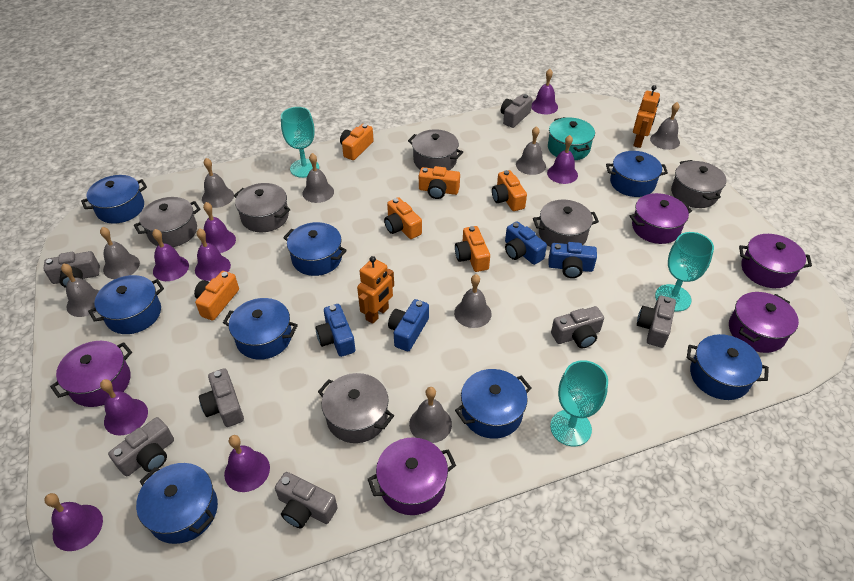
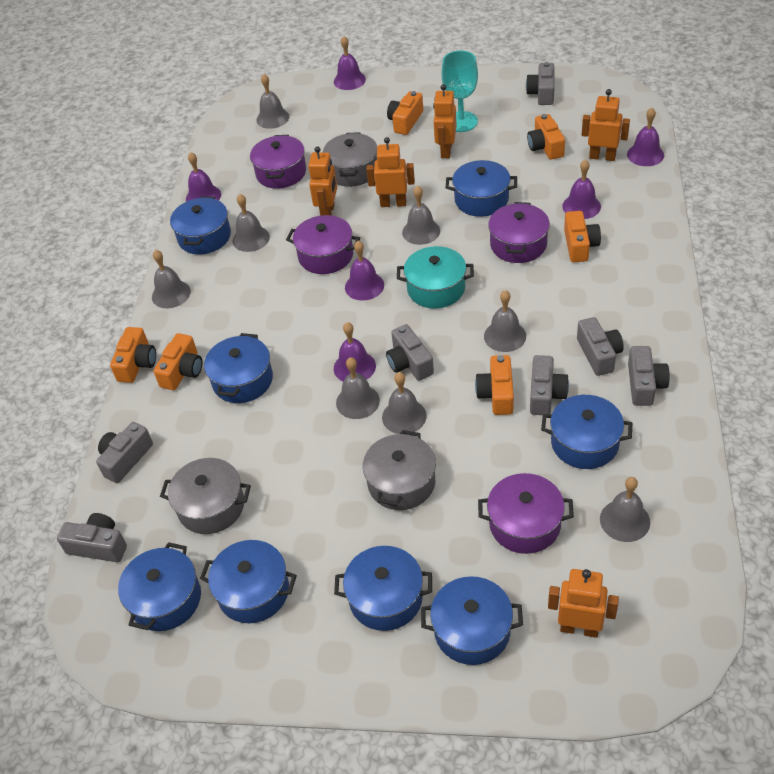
blue camera: 4 -> 0
grey pot: 6 -> 3
orange robot: 2 -> 5
purple bell: 8 -> 6
purple pot: 5 -> 4
turquoise goblet: 3 -> 1

